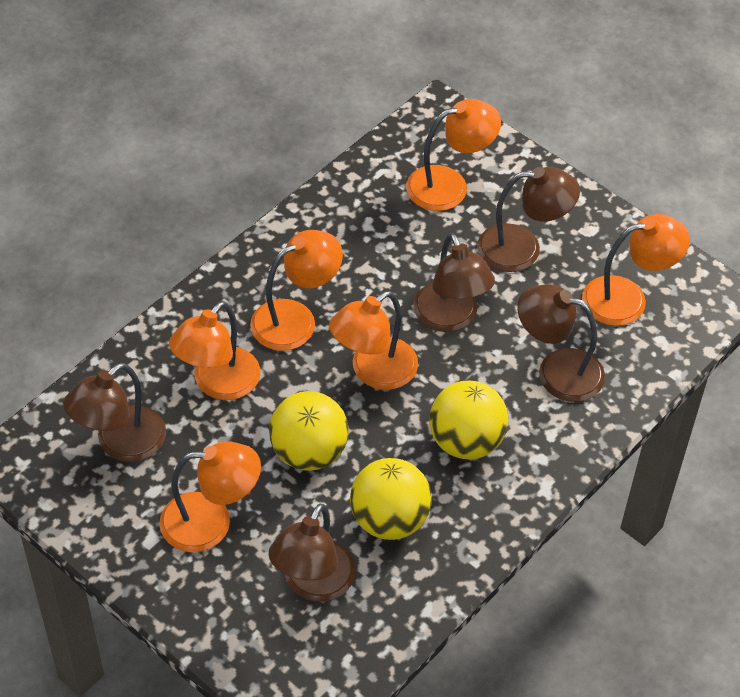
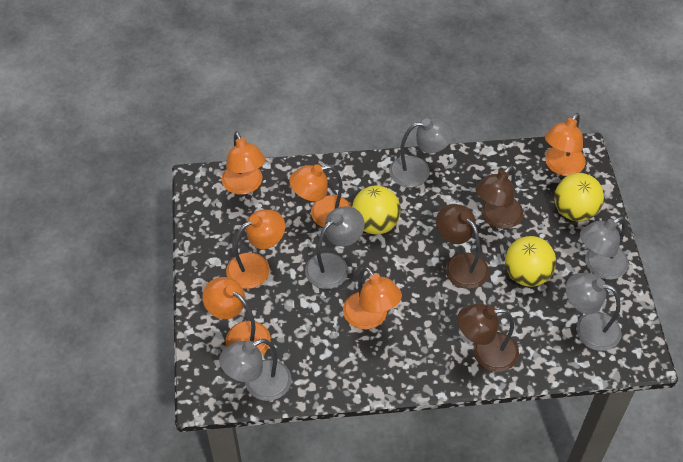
brown lamp: 5 -> 3
grey lamp: 0 -> 5

